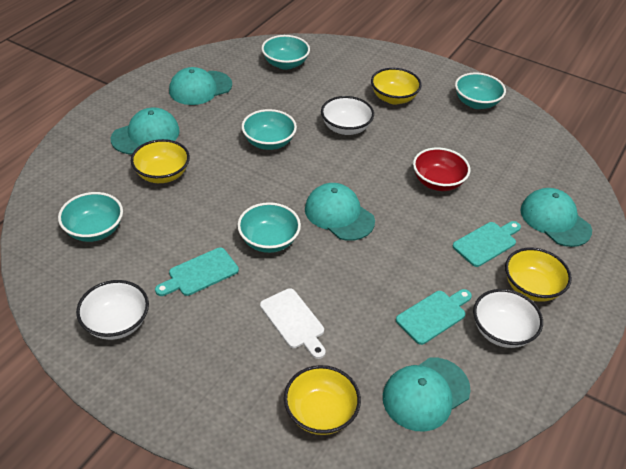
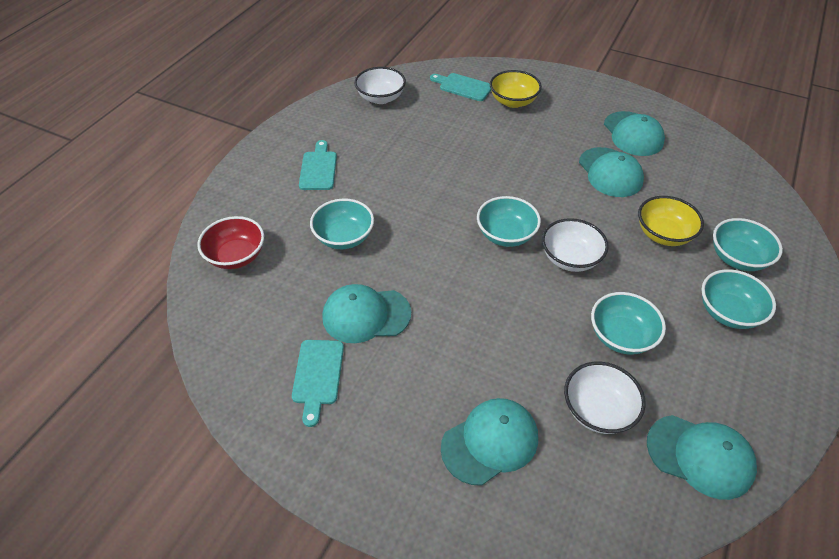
white cutting board: 1 -> 0
yellow bowl: 4 -> 2

